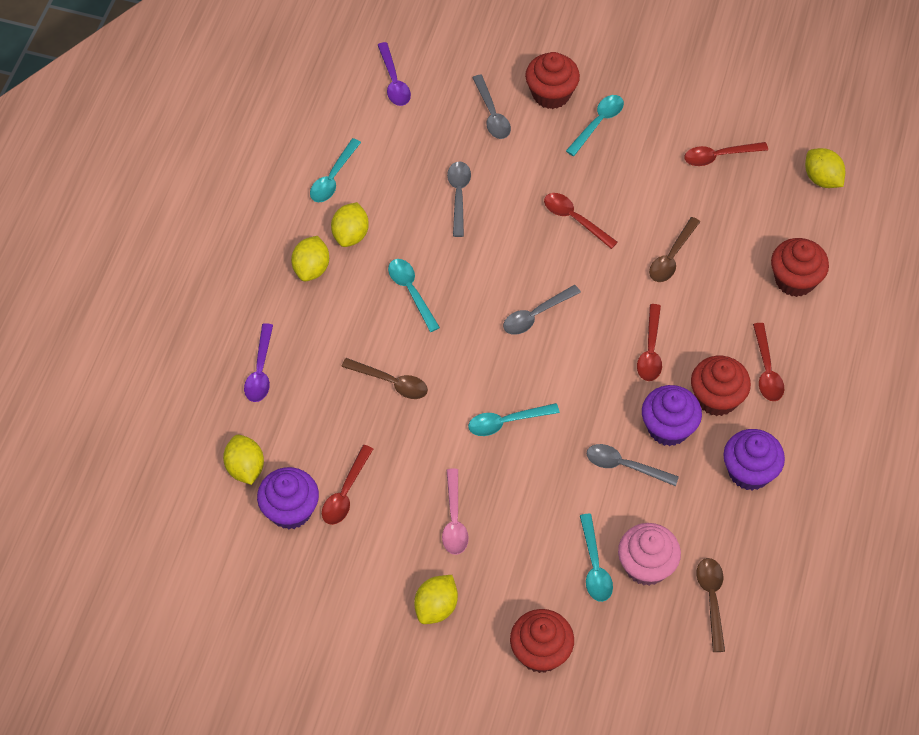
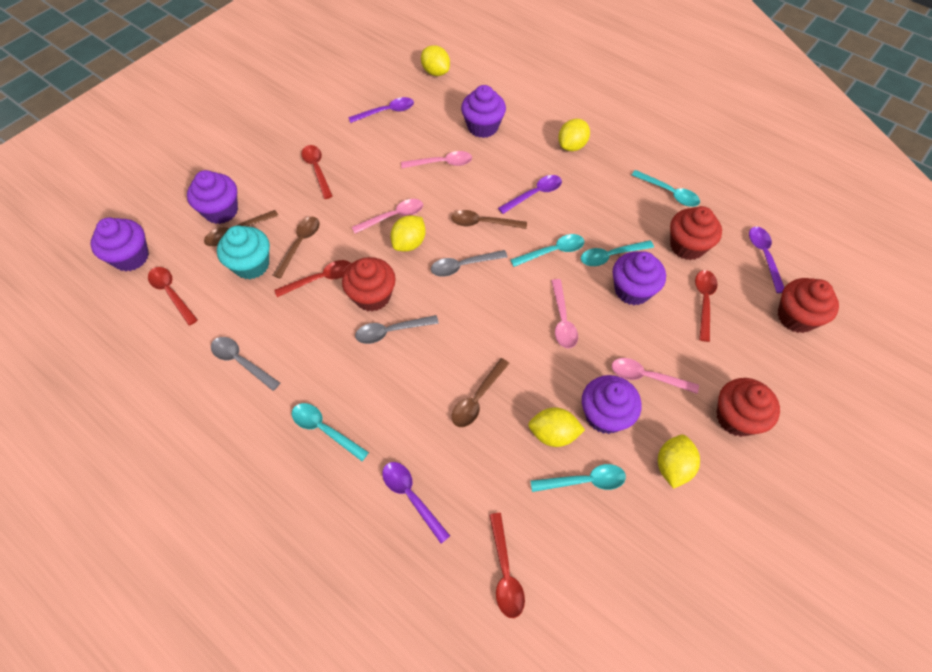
brown spoon: 3 -> 4
grey spoon: 4 -> 3
pink cupcake: 1 -> 0
pink spoon: 1 -> 4
purple cupcake: 3 -> 5
purple spoon: 2 -> 4
turquoise cupcake: 0 -> 1

